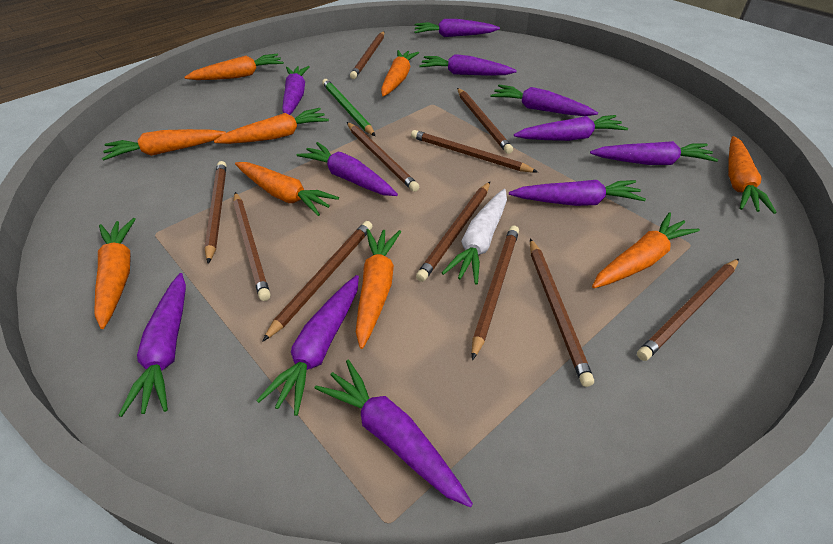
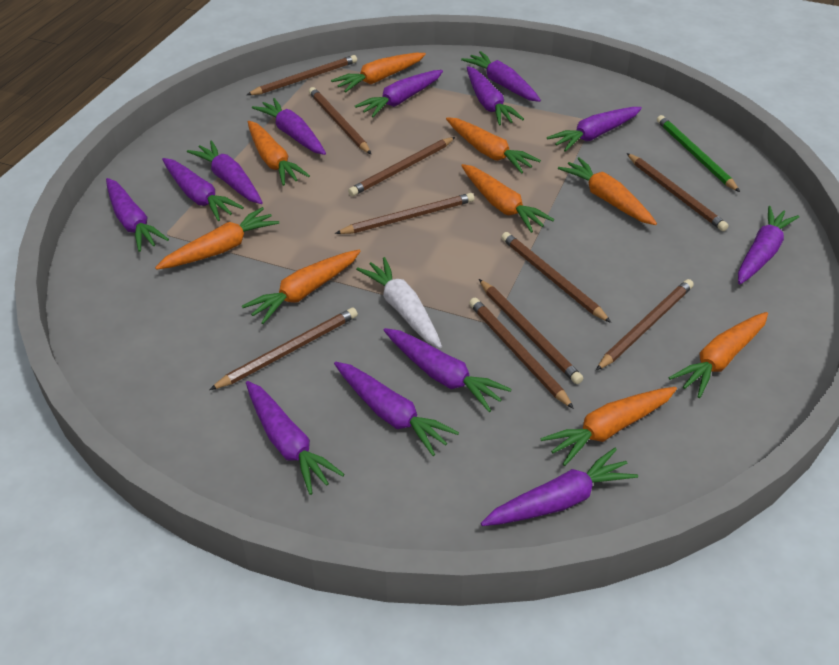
brown pencil: 11 -> 10
purple carrot: 11 -> 13

